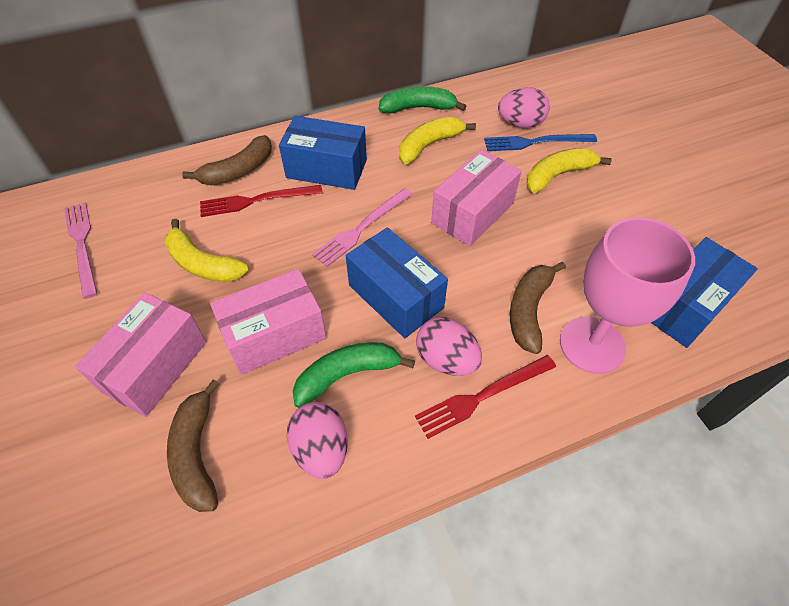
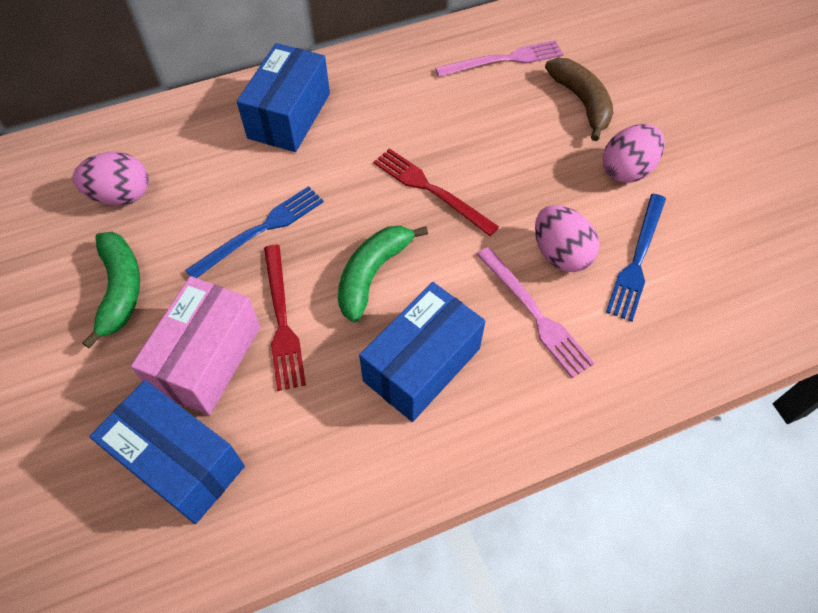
blue fork: 1 -> 2
brown banana: 3 -> 1
pink box: 3 -> 1
pink goblet: 1 -> 0
yellow banana: 3 -> 0

